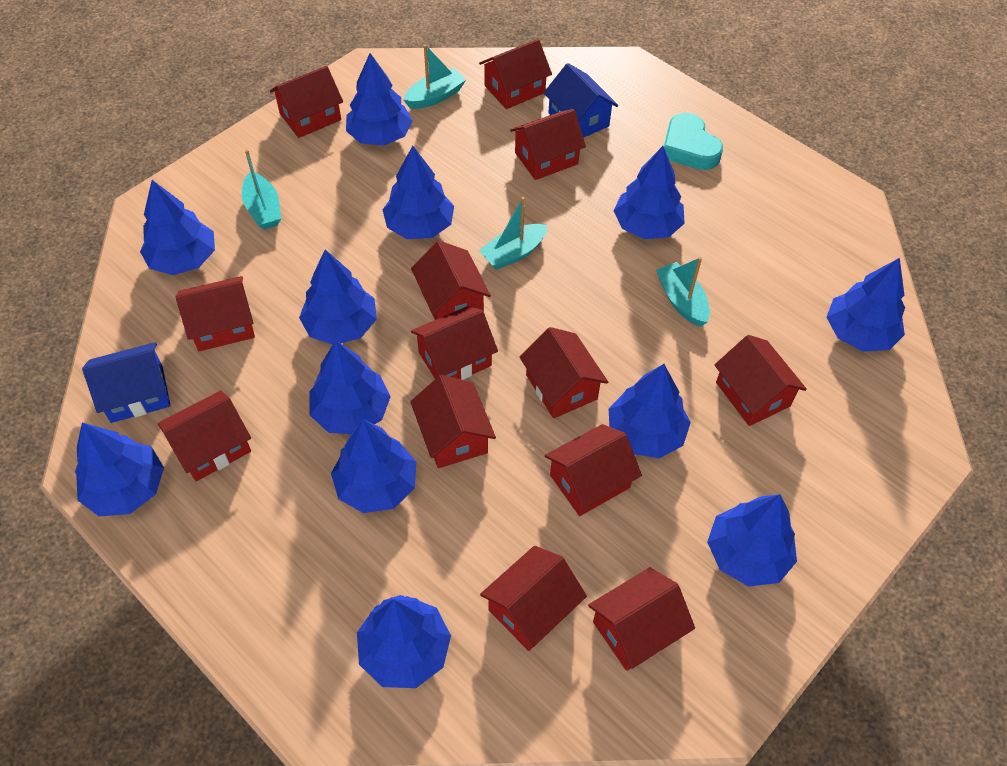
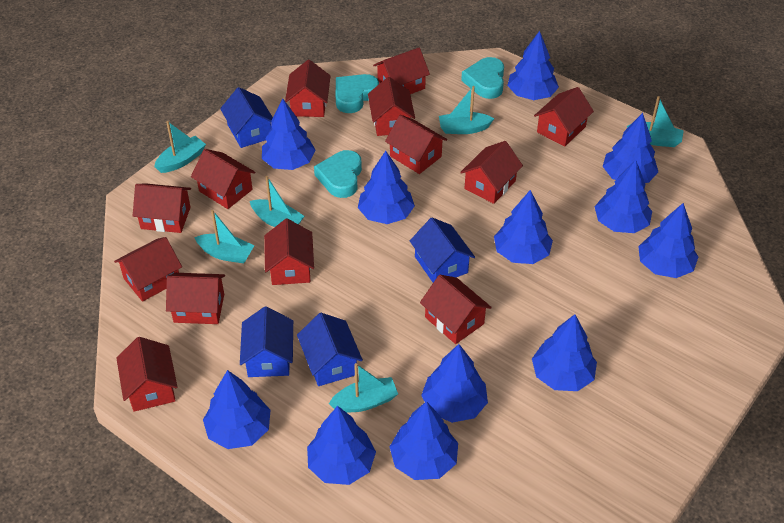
blue house: 2 -> 4
turquoise boat: 4 -> 6
turquoise heart: 1 -> 3

